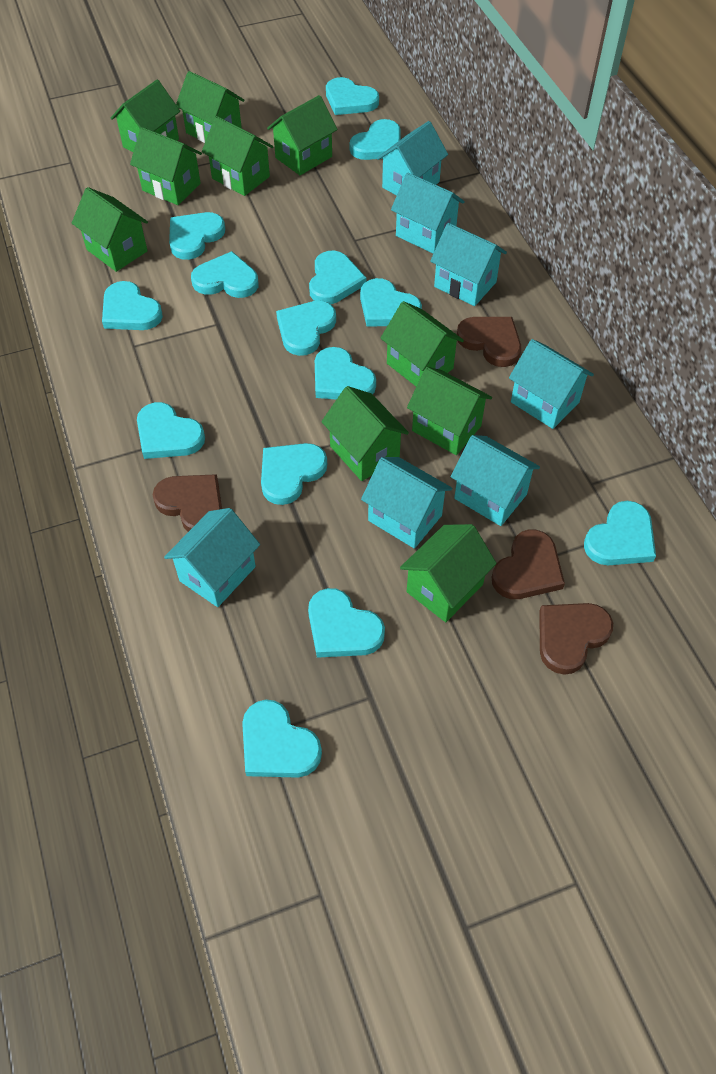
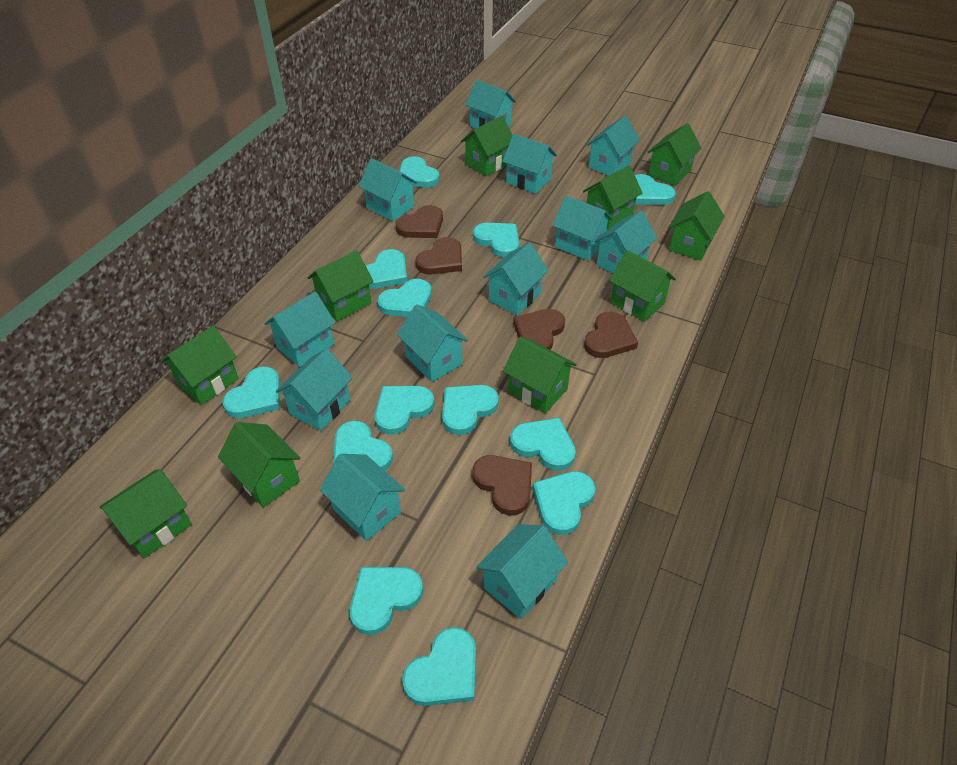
brown heart: 4 -> 5
turquoise heart: 14 -> 13
turquoise house: 7 -> 12

